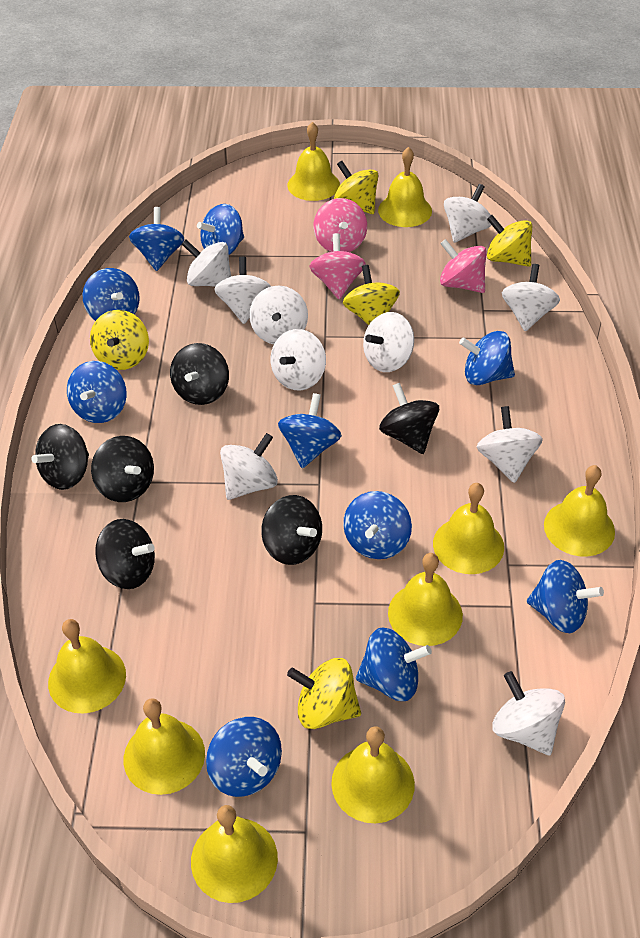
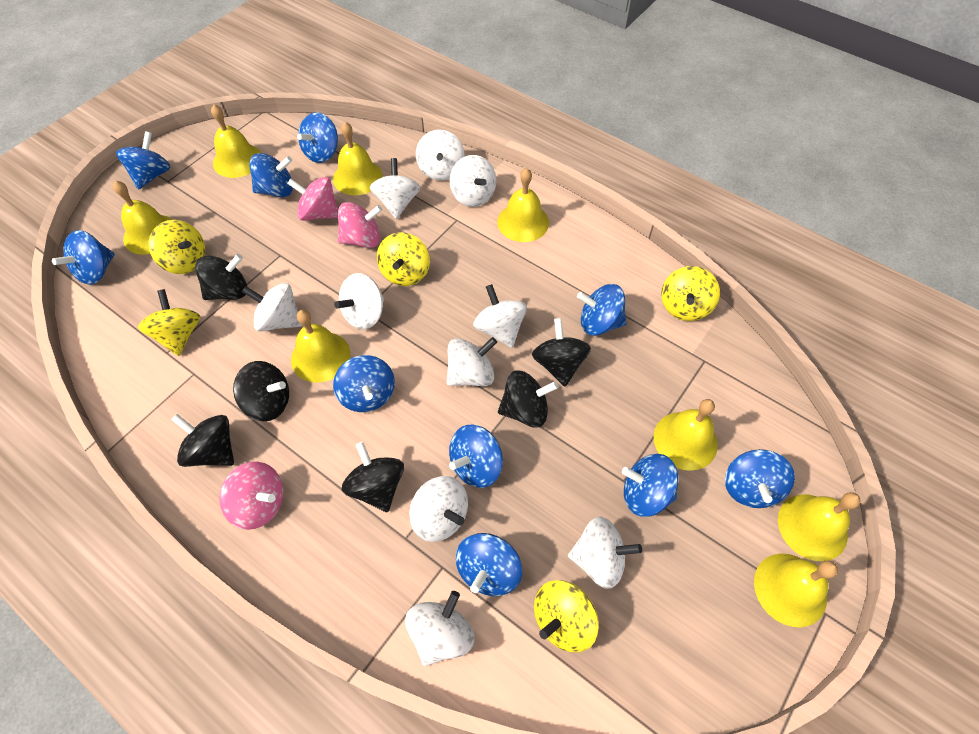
yellow bell: 9 -> 8

